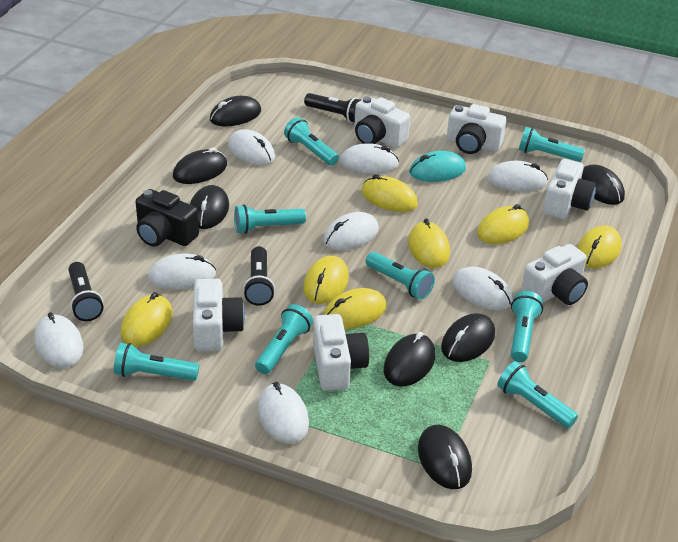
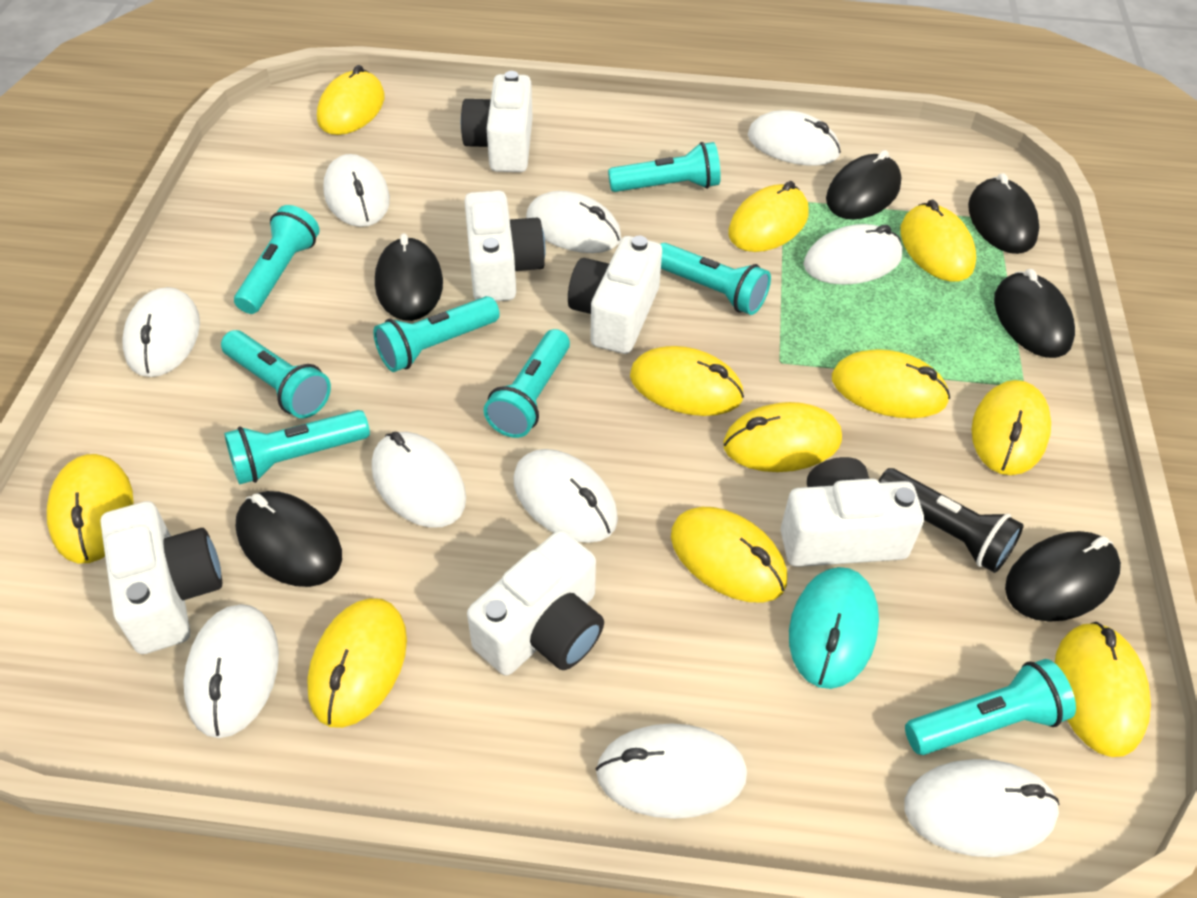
black camera: 1 -> 0
black flashlight: 3 -> 1
black mouse: 7 -> 6
white mouse: 8 -> 10
yellow mouse: 7 -> 11

